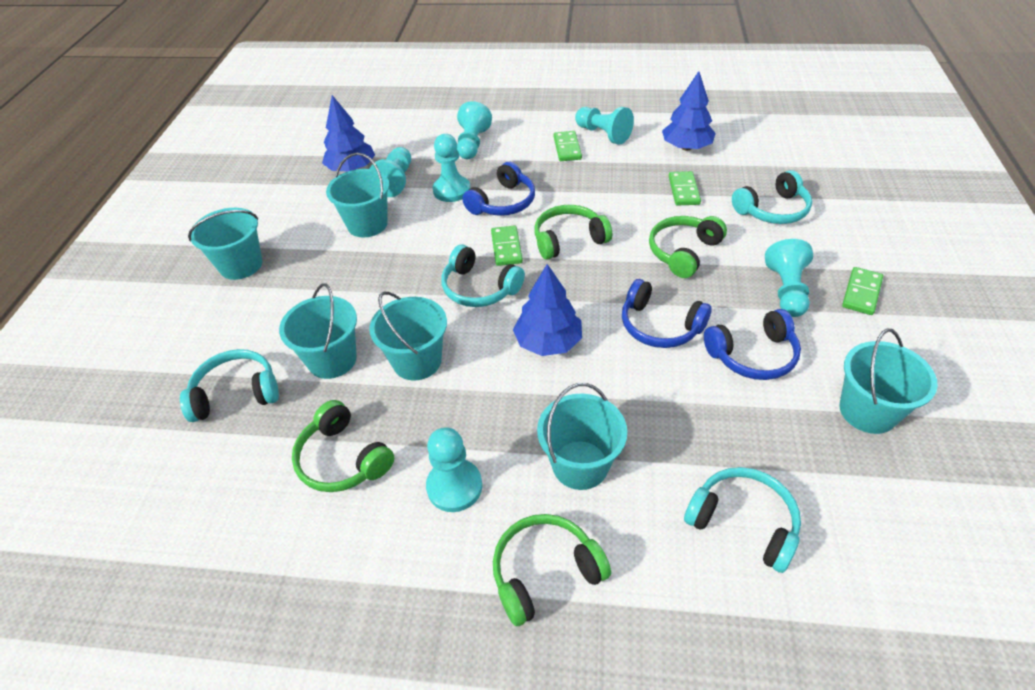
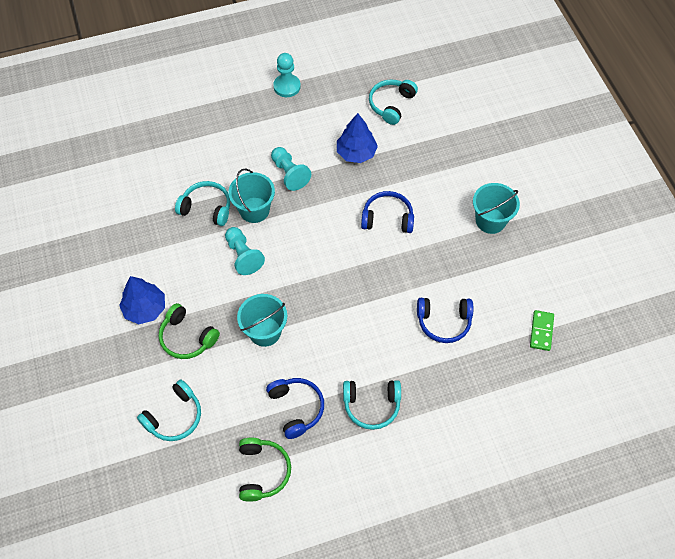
blue tree: 3 -> 2
green domino: 4 -> 1
green headphones: 4 -> 2
turquoise bucket: 6 -> 3
turquoise pawn: 6 -> 3

